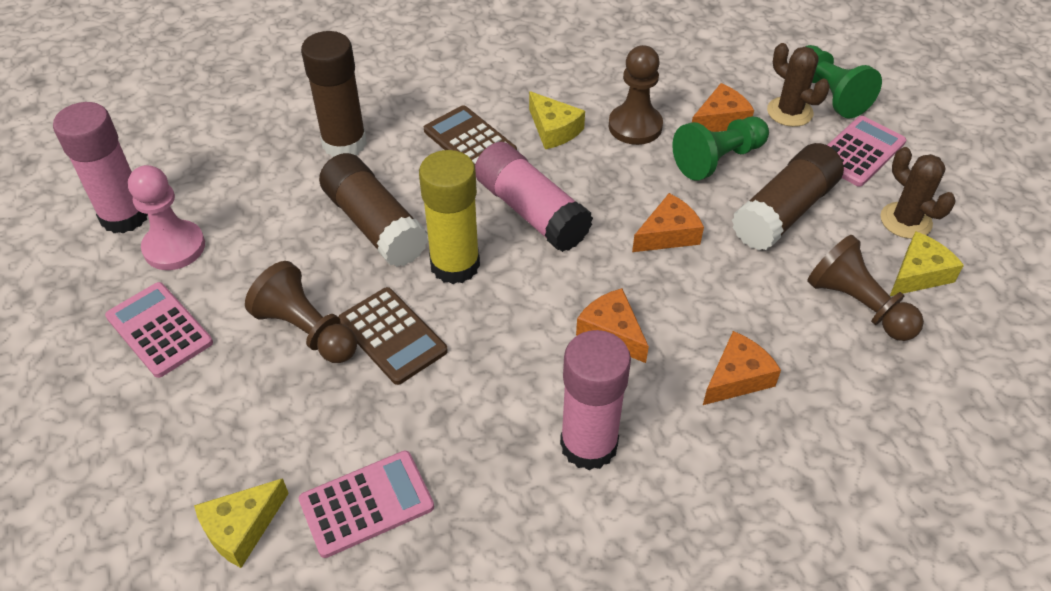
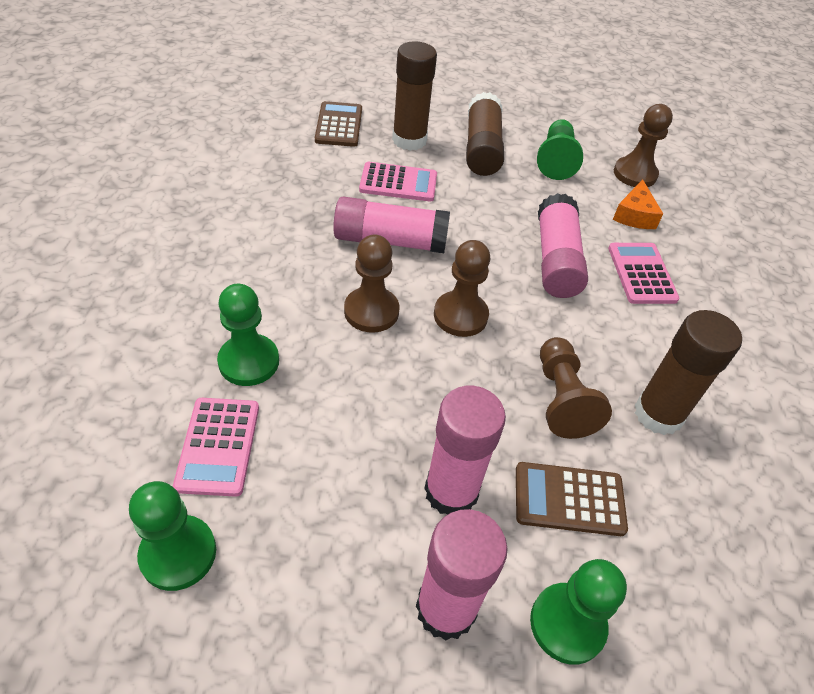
brown cactus: 2 -> 0
brown pawn: 3 -> 4
green pawn: 2 -> 4
orange cheese: 4 -> 1
pink glue stick: 3 -> 4
pink pawn: 1 -> 0
yellow cheese: 3 -> 0
yellow glue stick: 1 -> 0

